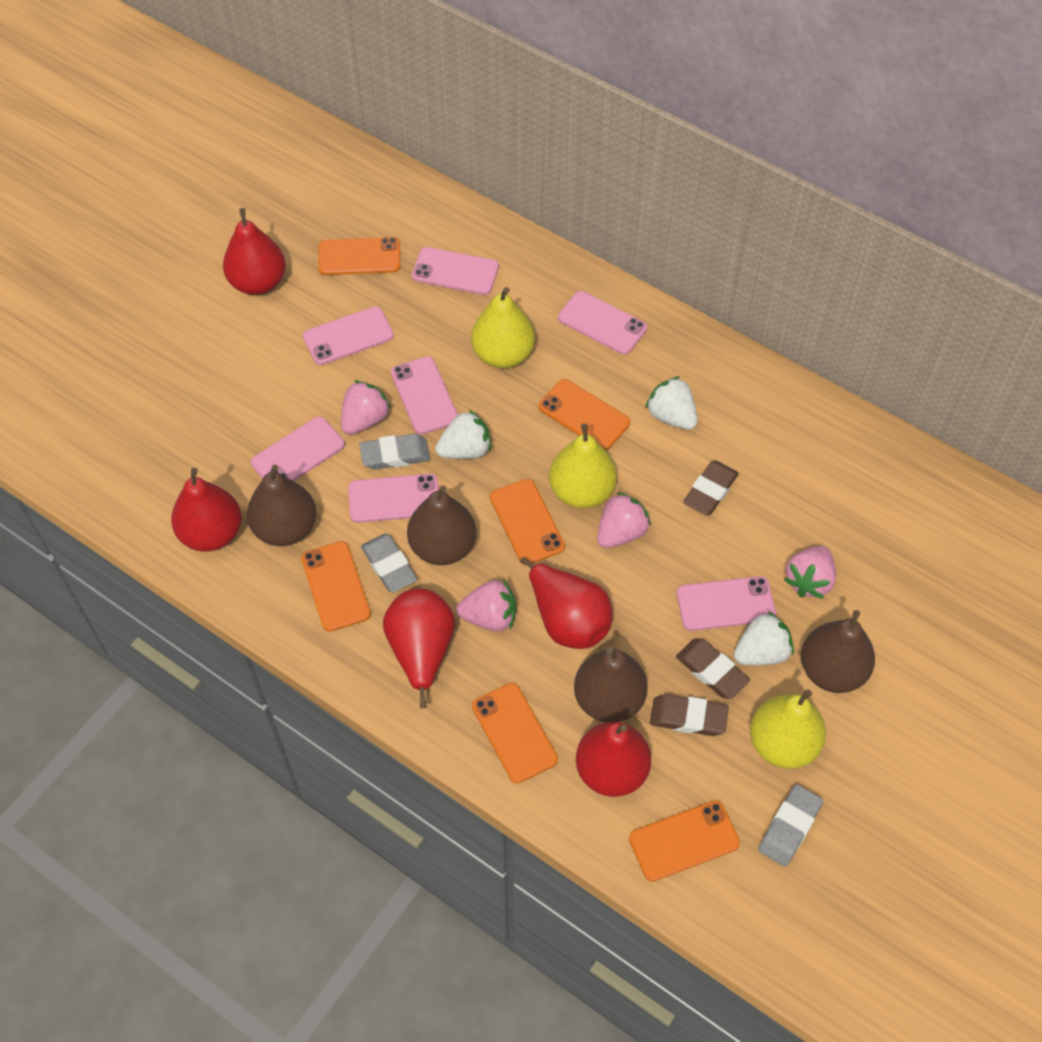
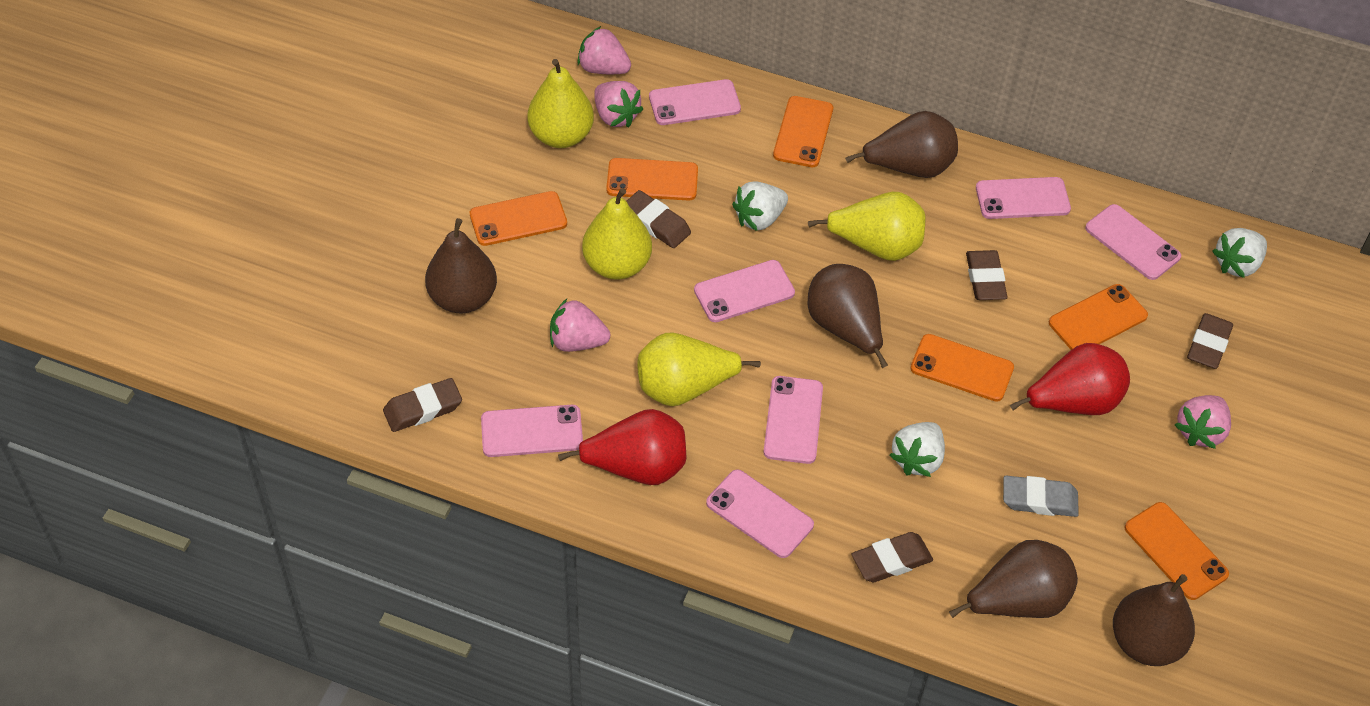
brown eraser: 3 -> 5
brown pear: 4 -> 5
grey eraser: 3 -> 1
red pear: 5 -> 2
yellow pear: 3 -> 4

